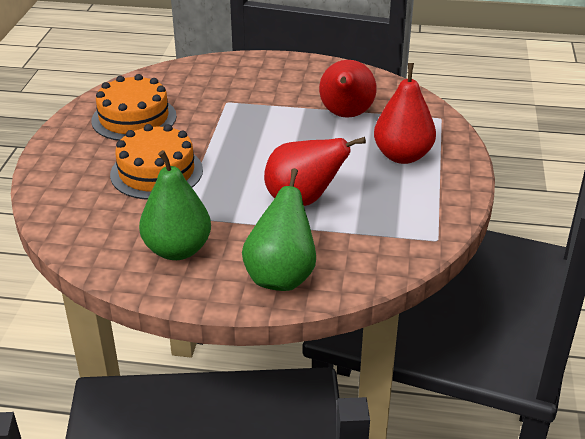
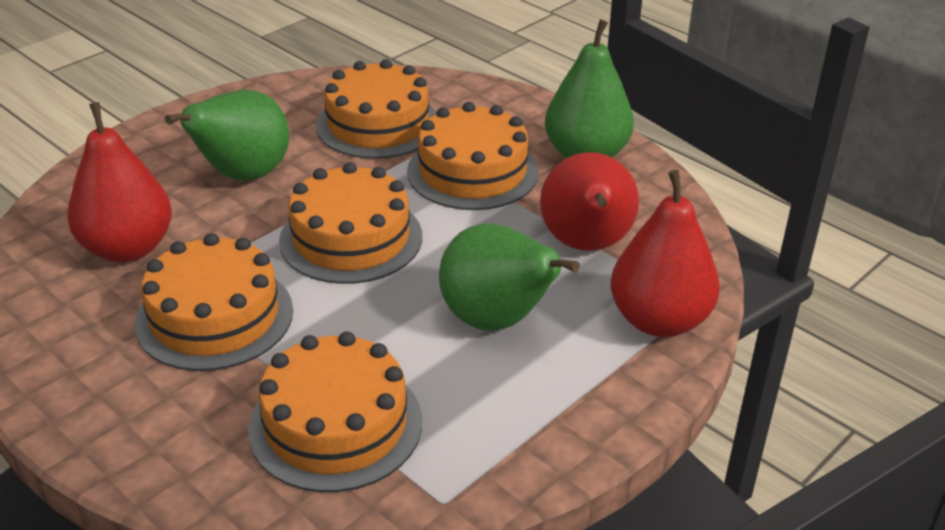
green pear: 2 -> 3
orange cake: 2 -> 5

